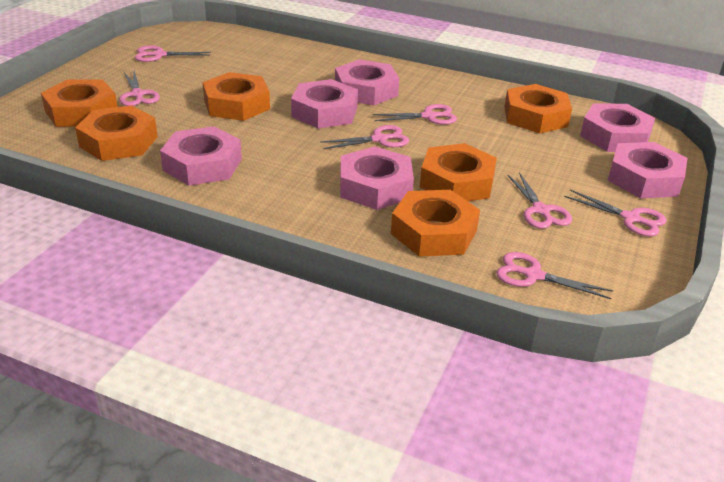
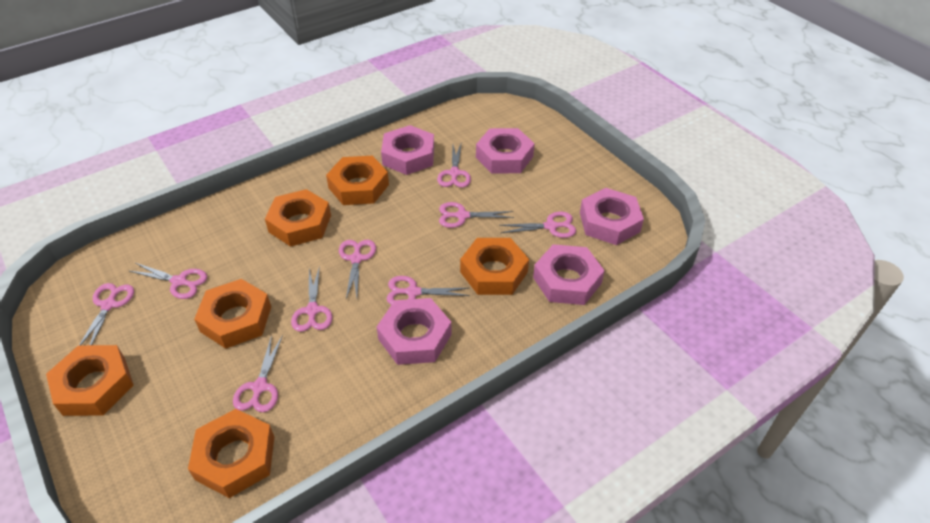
pink nut: 6 -> 5
pink scissors: 7 -> 9

